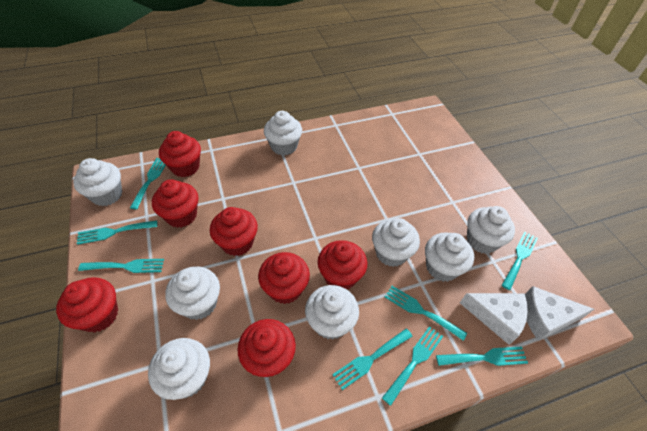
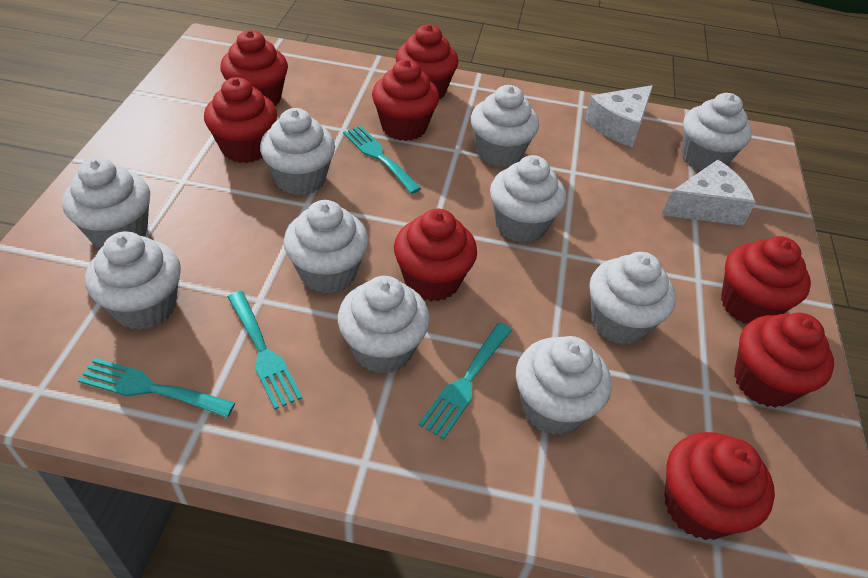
red cupcake: 7 -> 8
turquoise fork: 8 -> 4
white cupcake: 8 -> 10

